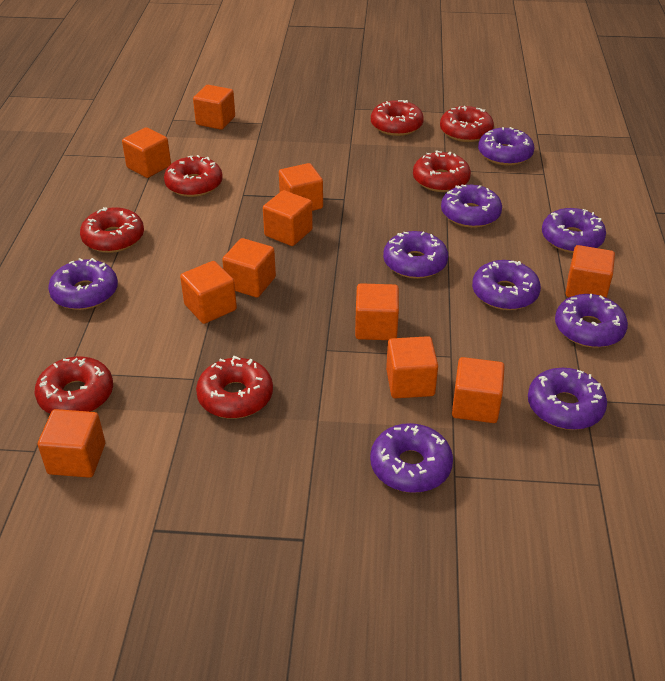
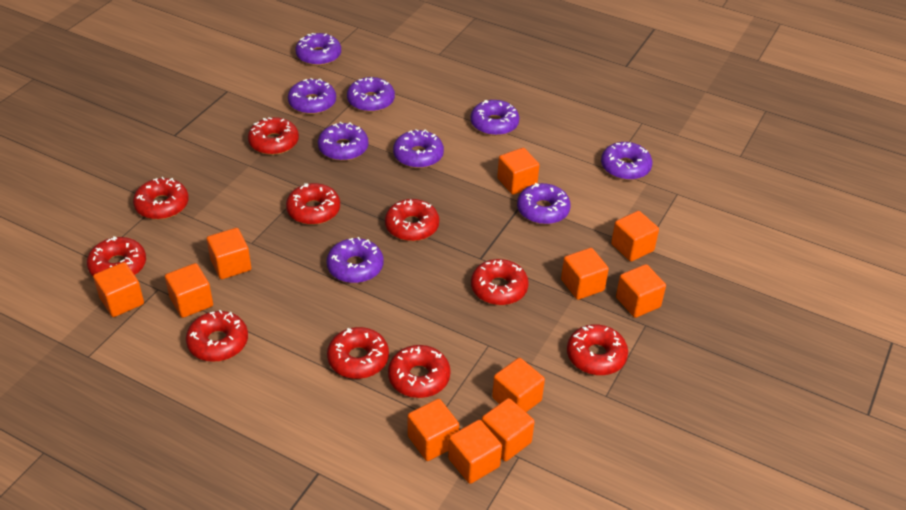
red donut: 7 -> 10

